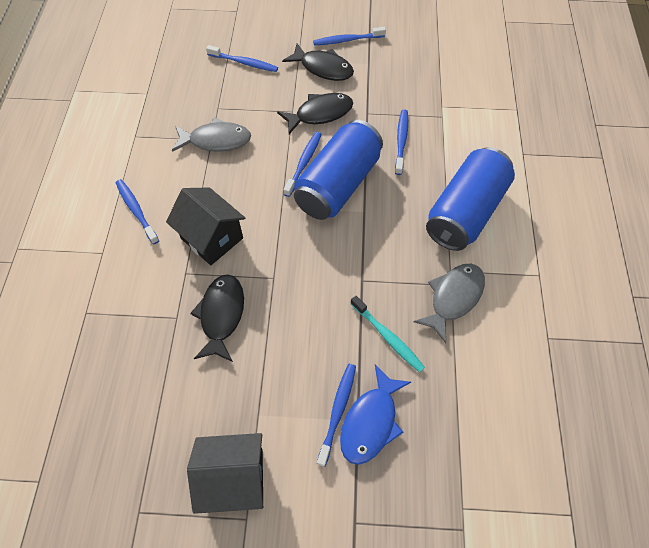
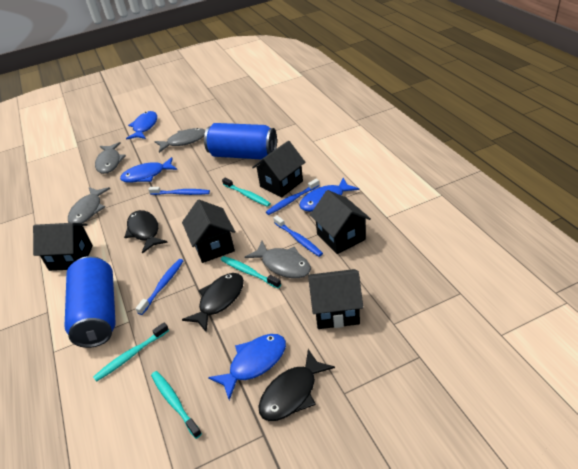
black house: 2 -> 5
blue fish: 1 -> 4
blue toothbrush: 6 -> 4
grey fish: 2 -> 4
turquoise toothbrush: 1 -> 4

